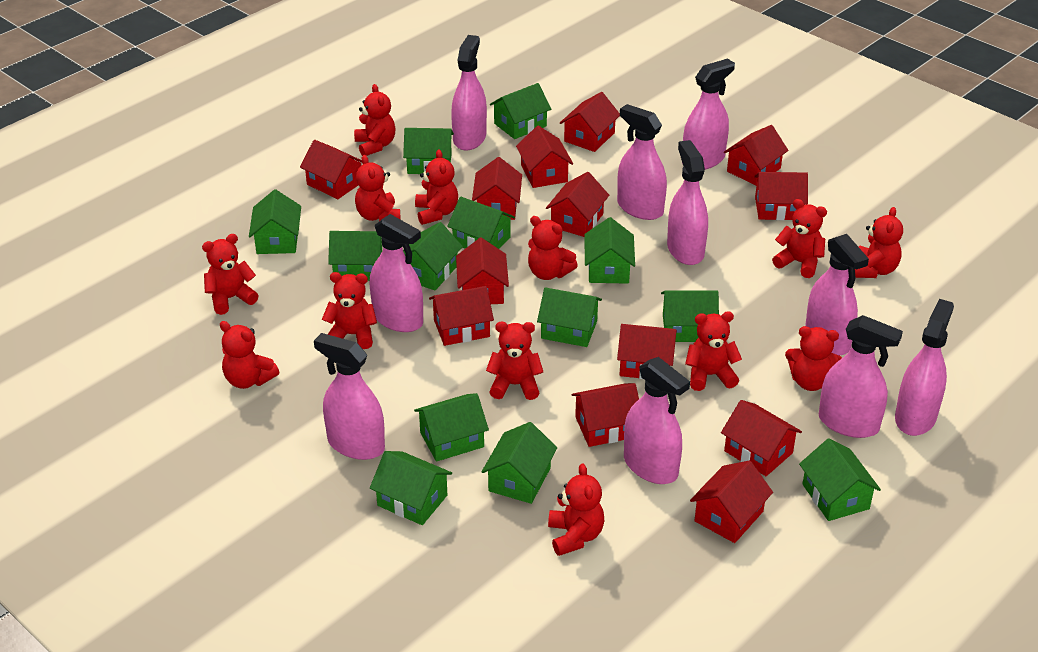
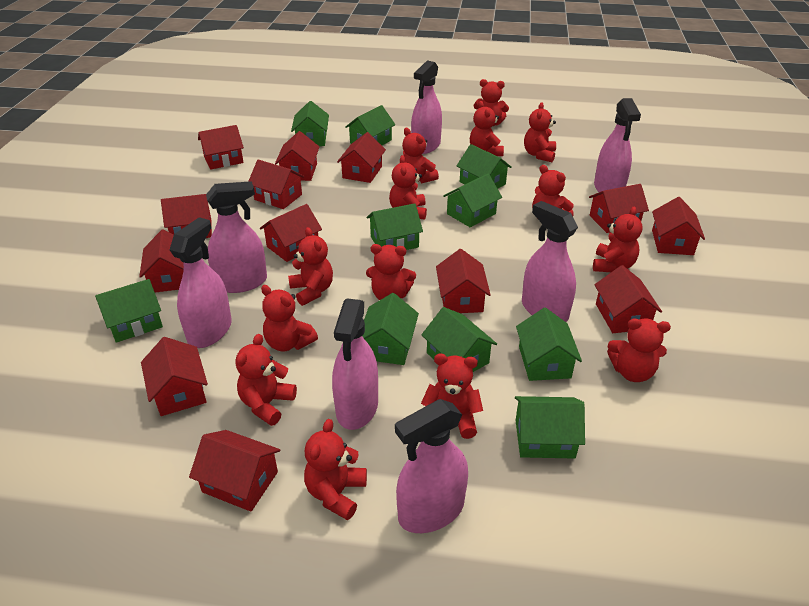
green house: 13 -> 10
pink spray bottle: 10 -> 7
red teddy bear: 13 -> 14

